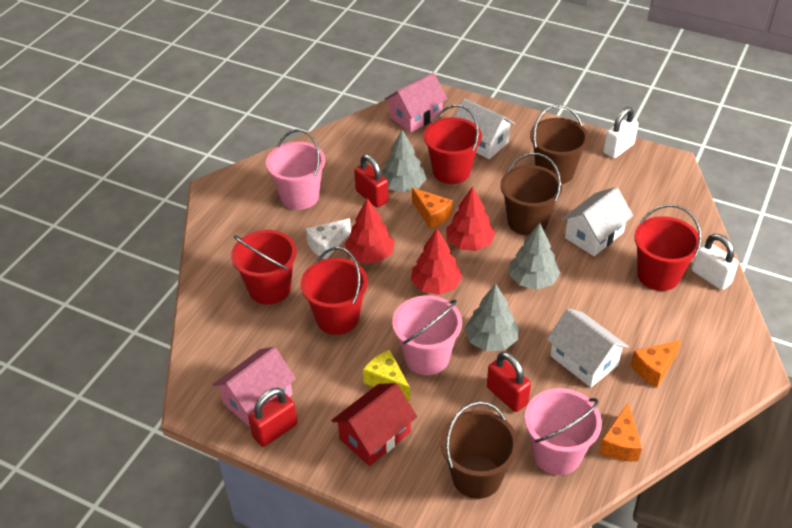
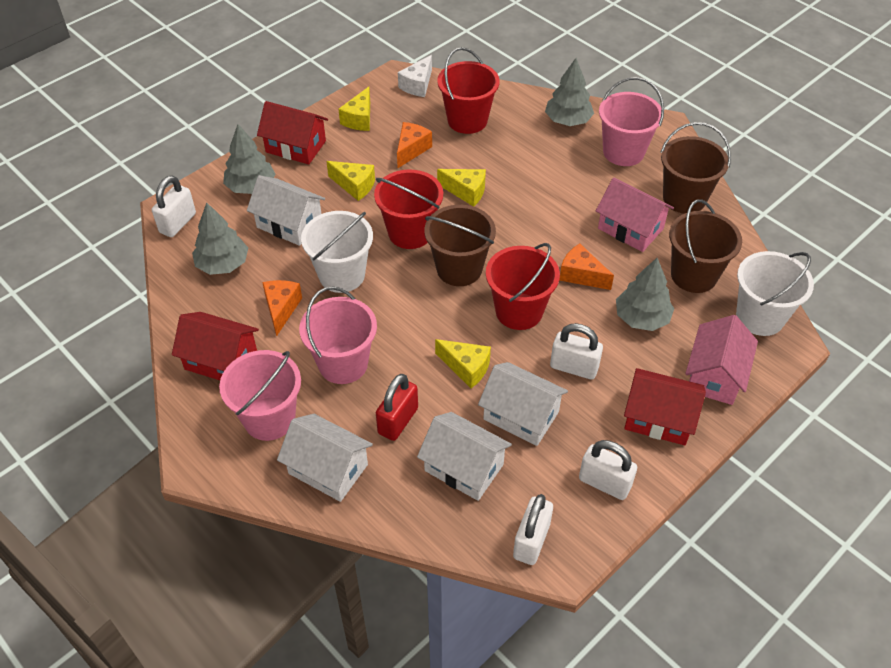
grey tree: 3 -> 4
red bucket: 4 -> 3
red house: 1 -> 3
red padlock: 3 -> 1
red tree: 3 -> 0
white bucket: 0 -> 2
white house: 3 -> 4
white padlock: 2 -> 4
yellow cheese: 1 -> 4

